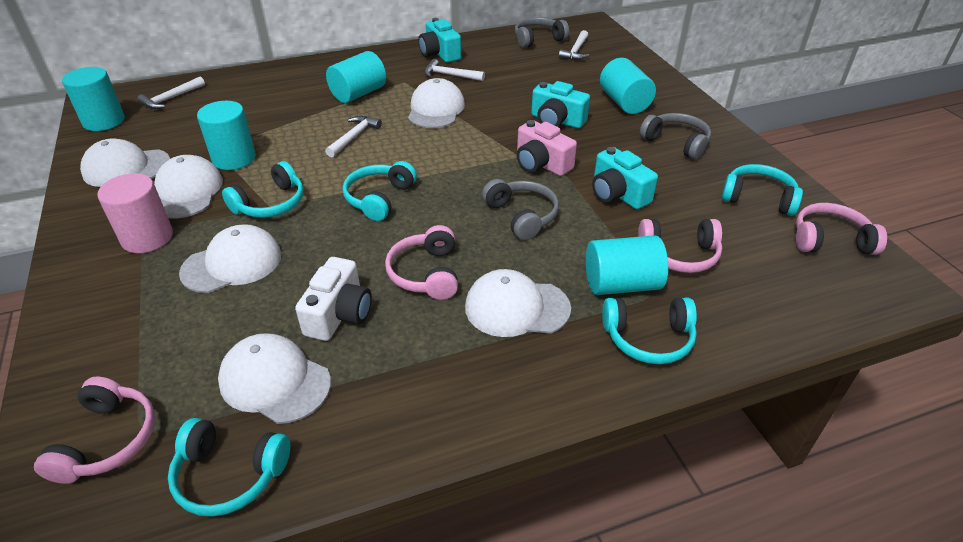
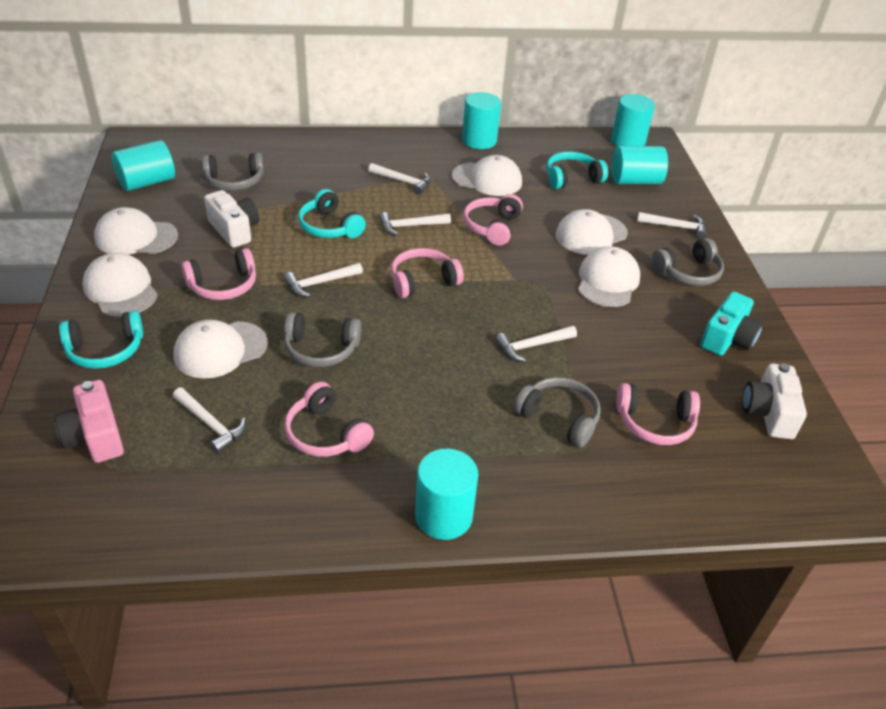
grey headphones: 3 -> 4
pink cylinder: 1 -> 0
pink headphones: 4 -> 5
turquoise camera: 3 -> 1
turquoise headphones: 5 -> 3
white camera: 1 -> 2
white hammer: 4 -> 6

